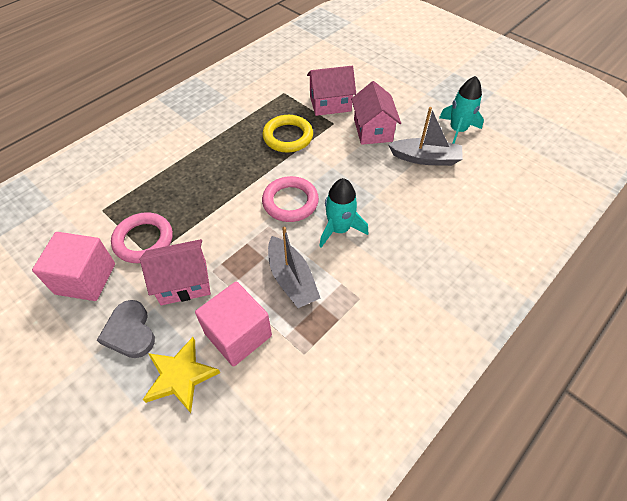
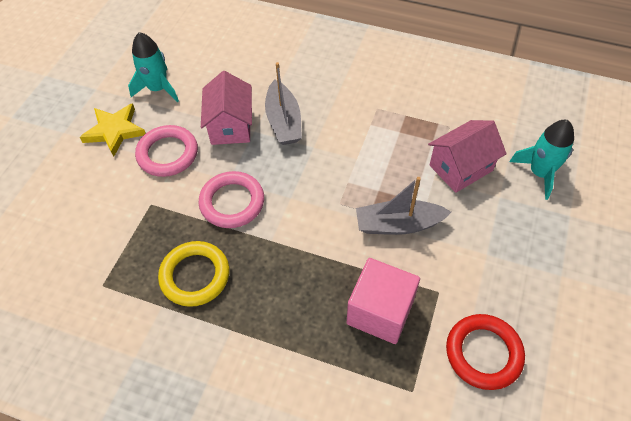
grey heart: 1 -> 0
pink cube: 2 -> 1
pink house: 3 -> 2
red ring: 0 -> 1

